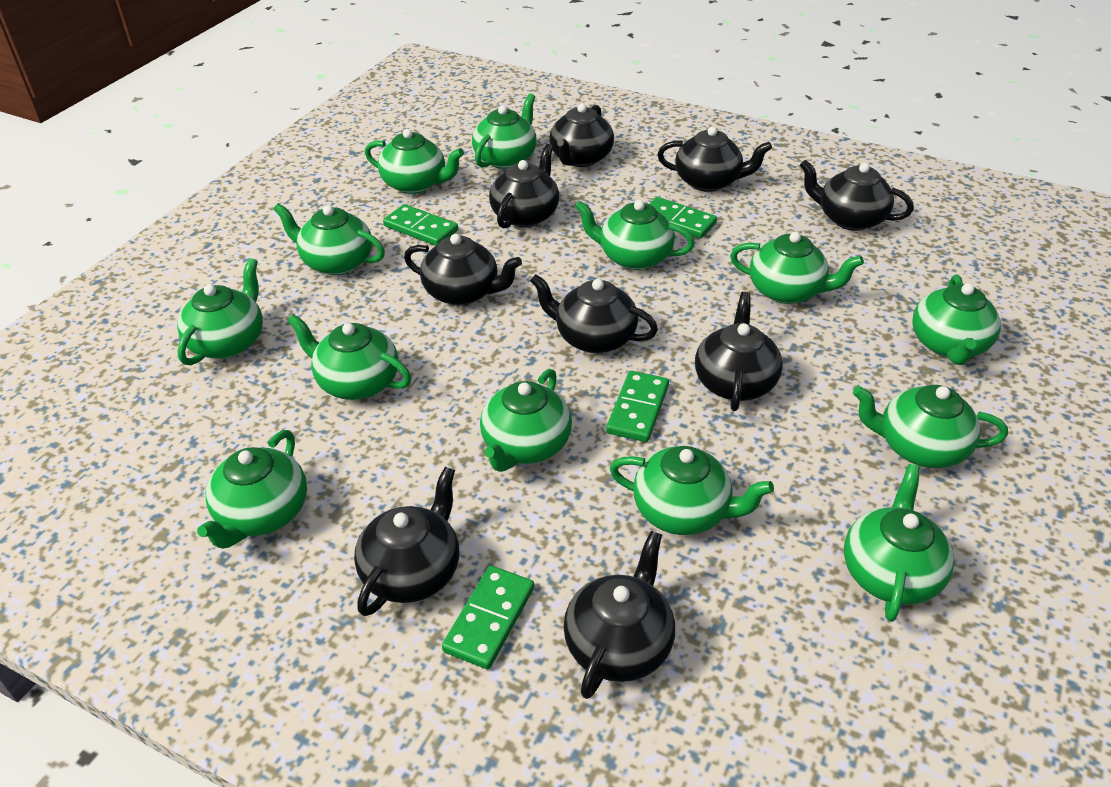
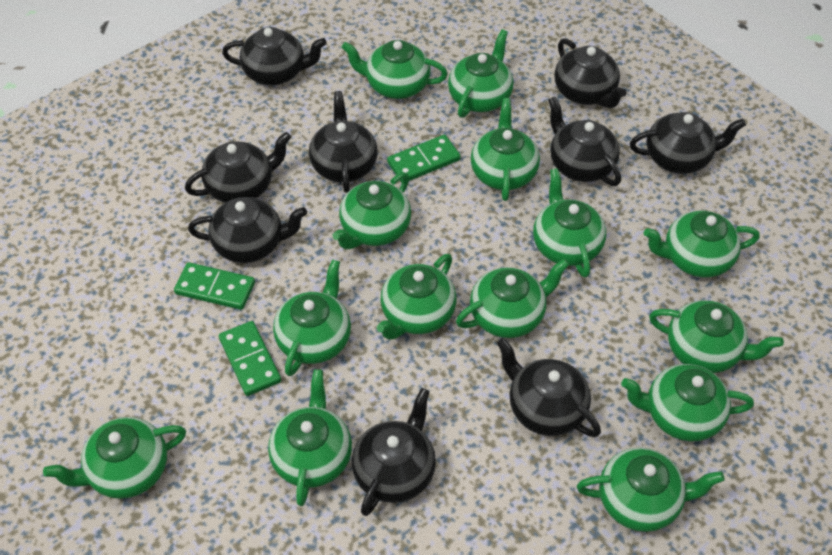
green domino: 4 -> 3
green teapot: 13 -> 14

